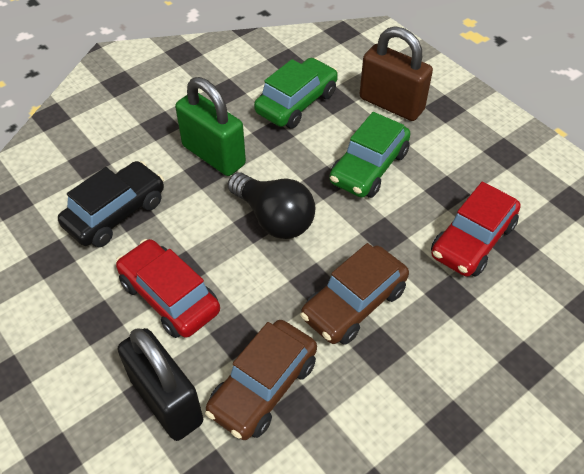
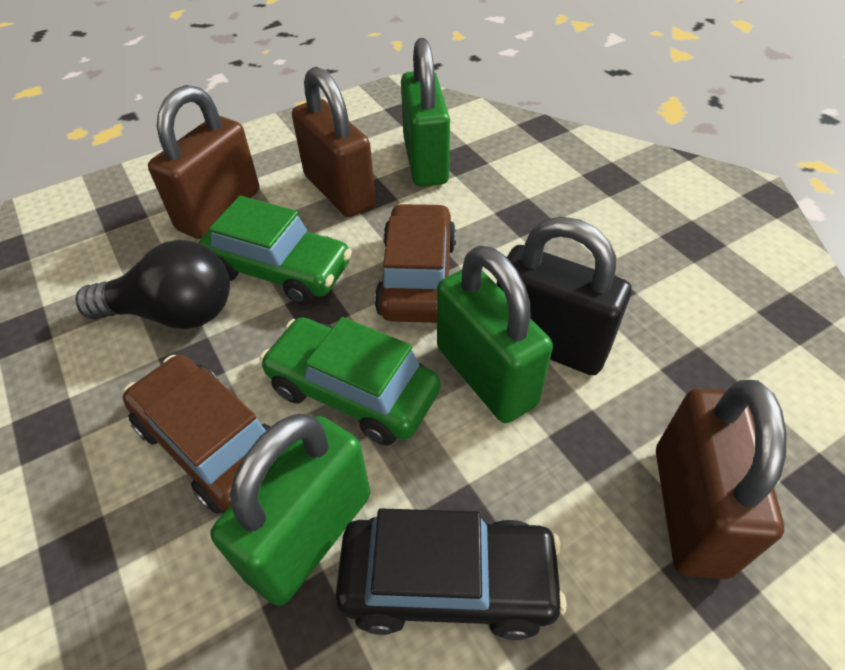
brown padlock: 1 -> 3
green padlock: 1 -> 3
red car: 2 -> 0

